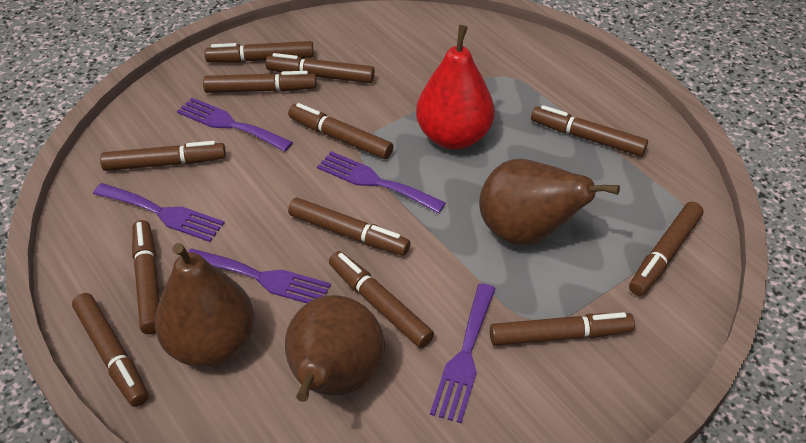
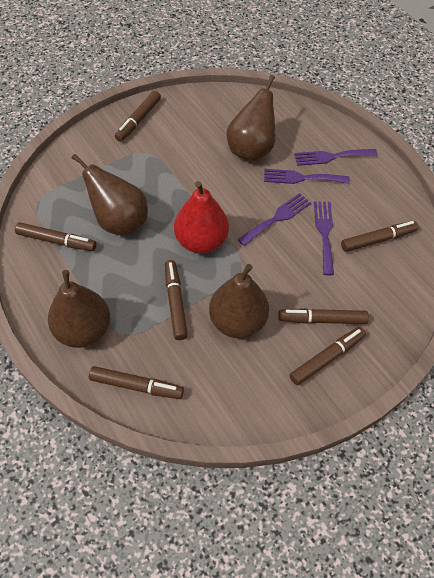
brown marker: 12 -> 7
brown pear: 3 -> 4
purple fork: 5 -> 4

